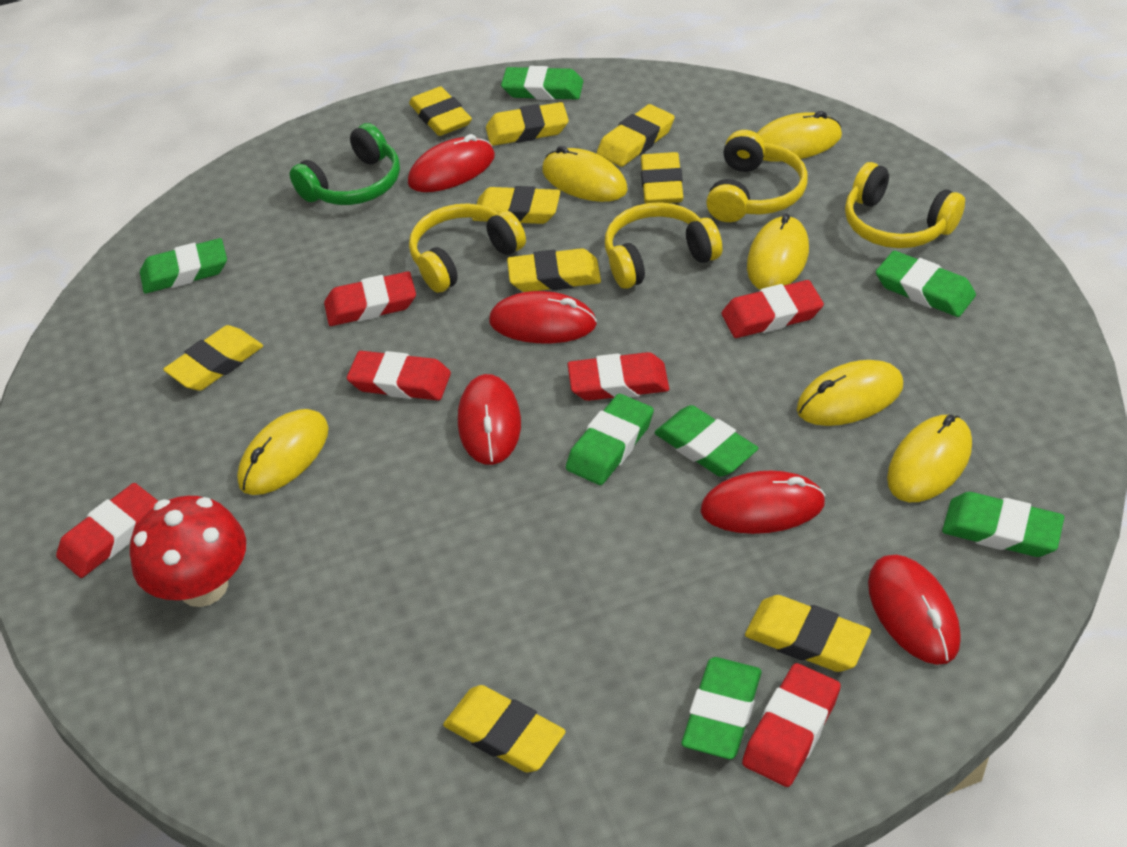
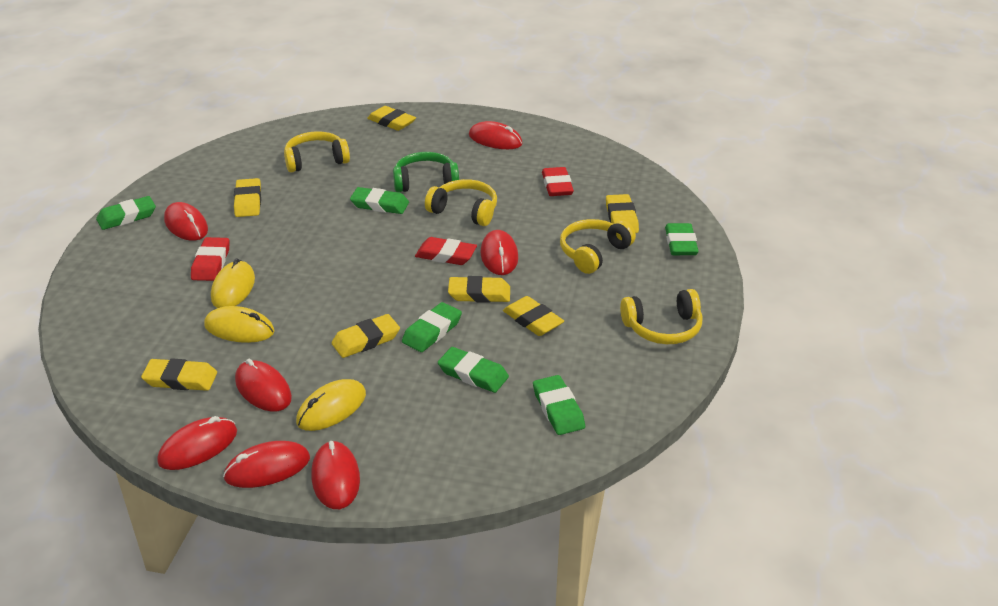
green eraser: 7 -> 6
red eraser: 6 -> 3
red mouse: 5 -> 7
red mushroom: 1 -> 0
yellow eraser: 9 -> 7
yellow mouse: 6 -> 3

